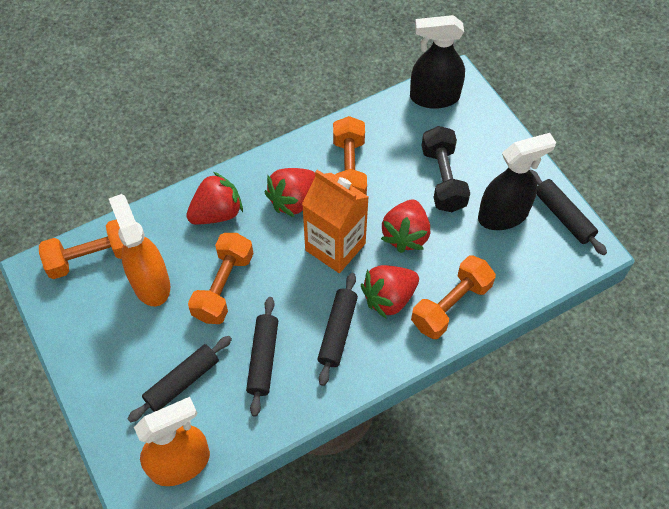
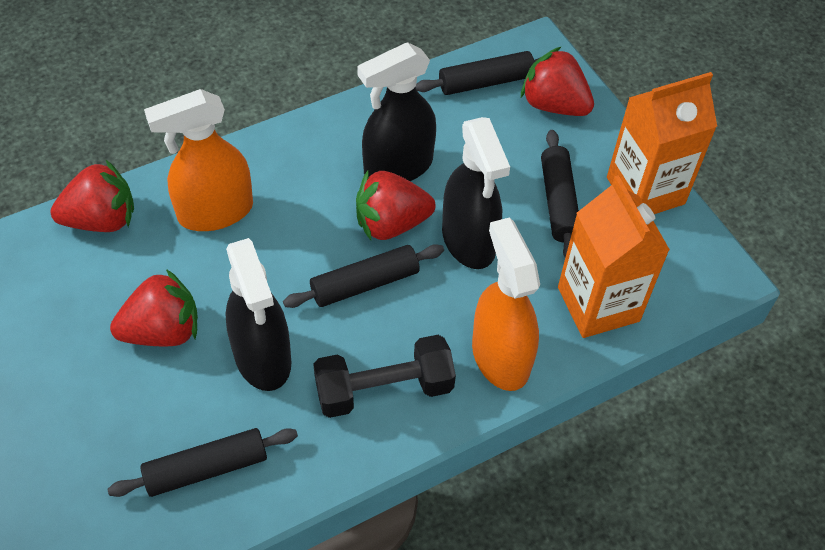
black spray bottle: 2 -> 3
orange carton: 1 -> 2
orange dumbbell: 4 -> 0

